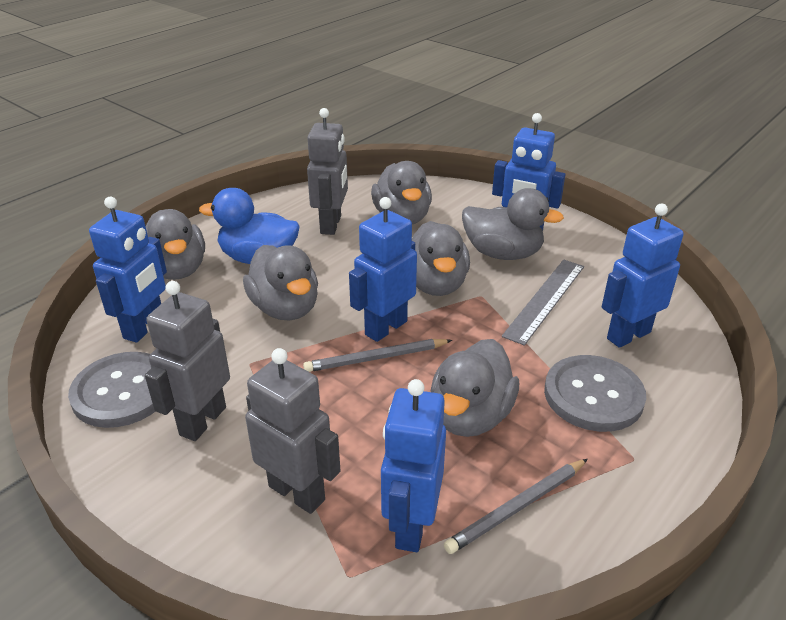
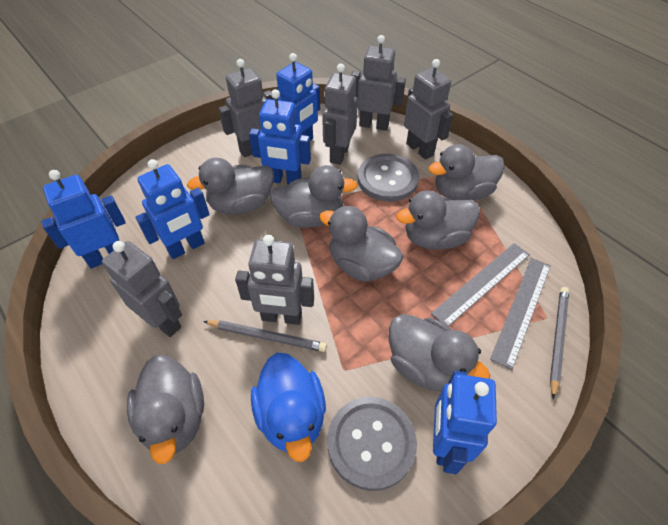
grey duck: 6 -> 7
grey robot: 3 -> 6
grey ruler: 1 -> 2

